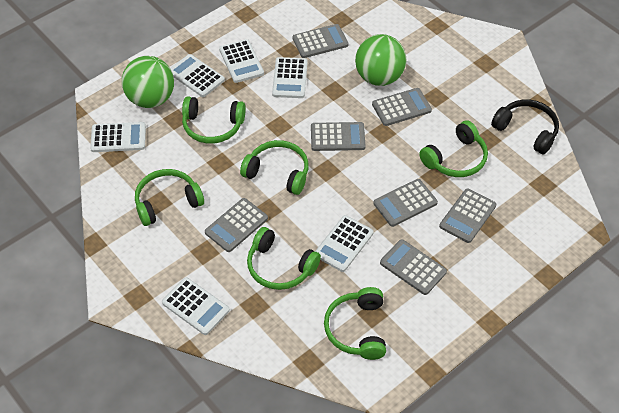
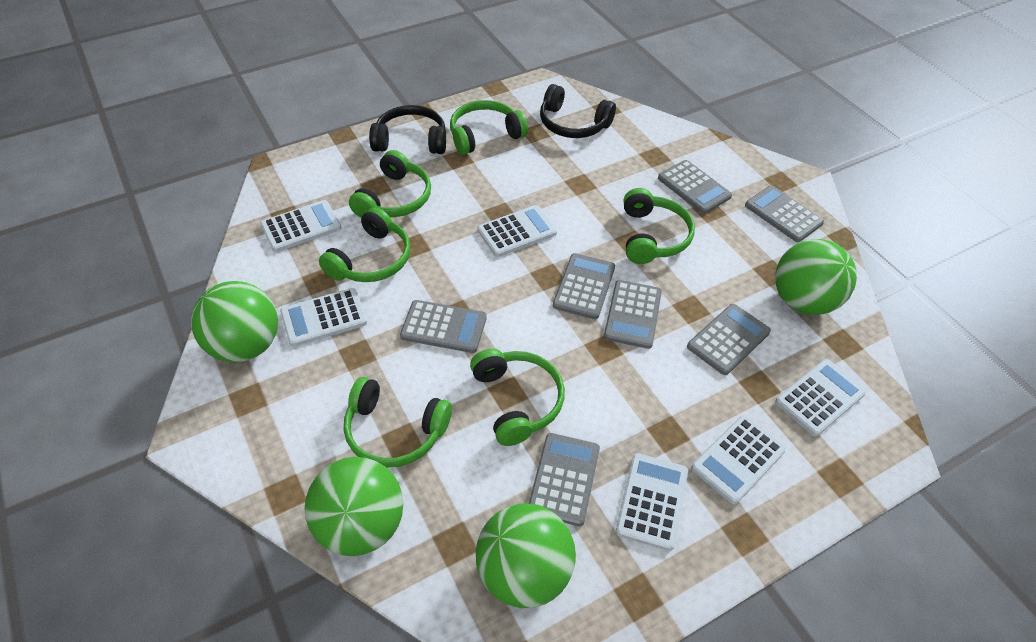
black headphones: 1 -> 2
green ball: 2 -> 4

